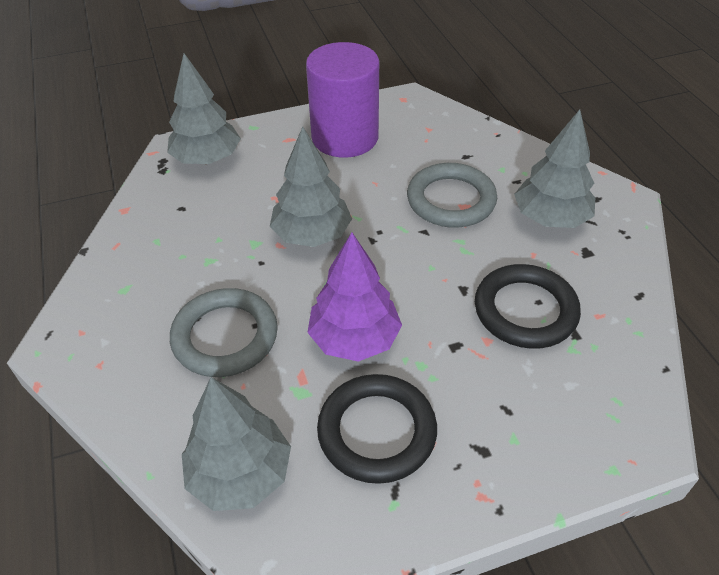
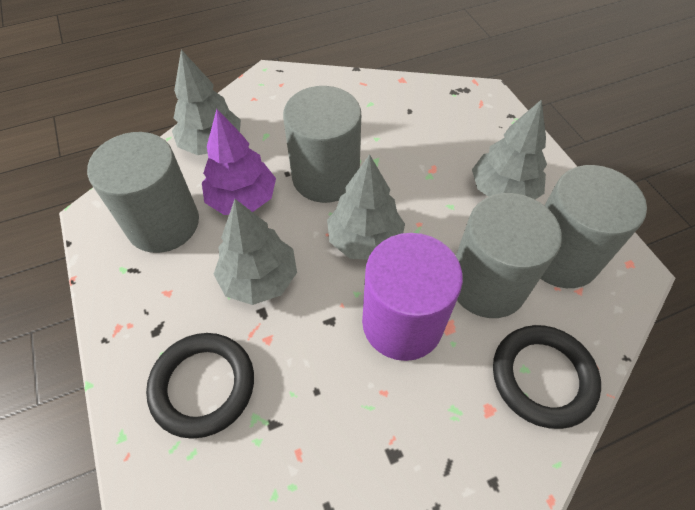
grey cylinder: 0 -> 4
grey ring: 2 -> 0

